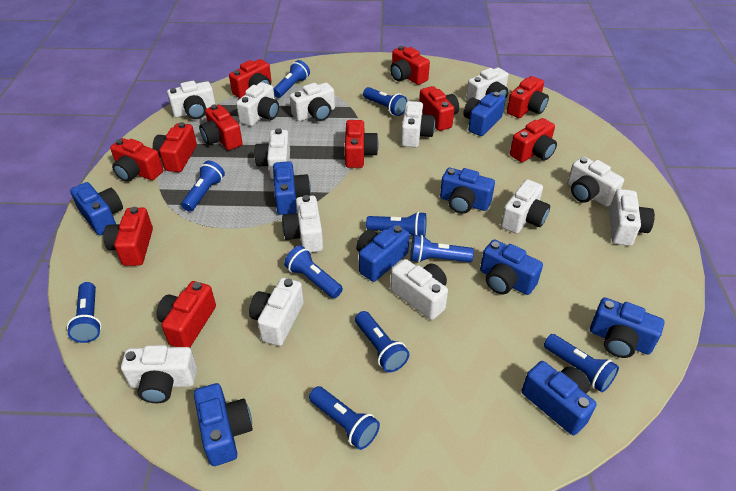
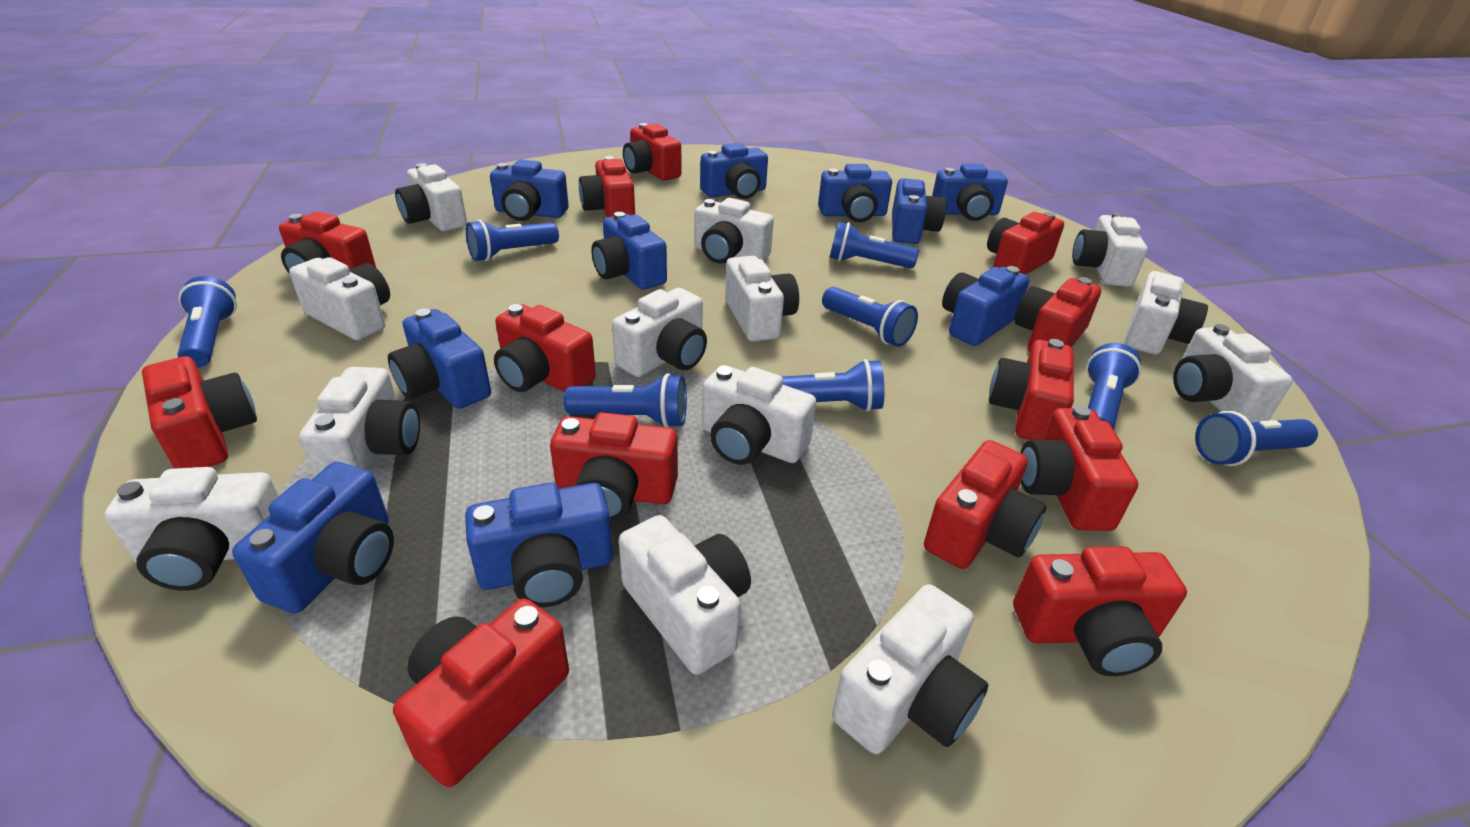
blue camera: 9 -> 10
blue flashlight: 10 -> 8
red camera: 11 -> 13

